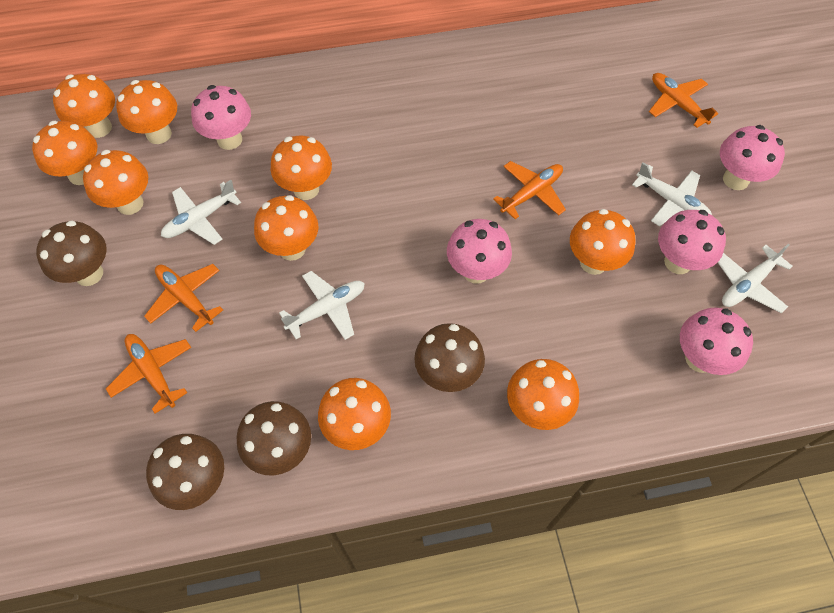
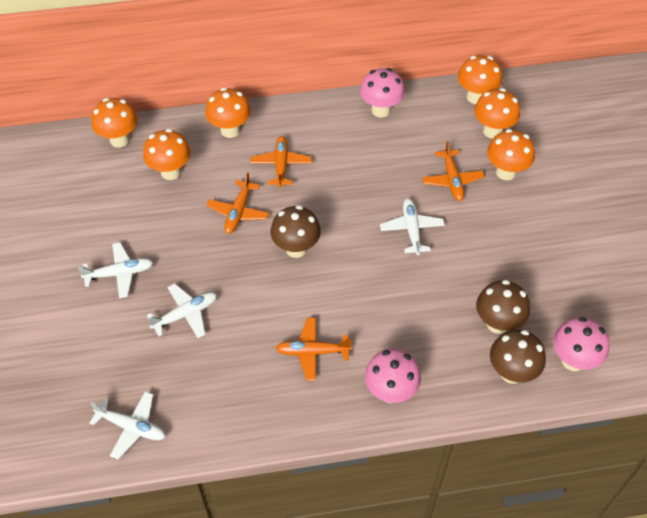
brown mushroom: 4 -> 3
orange mushroom: 9 -> 6
pink mushroom: 5 -> 3

